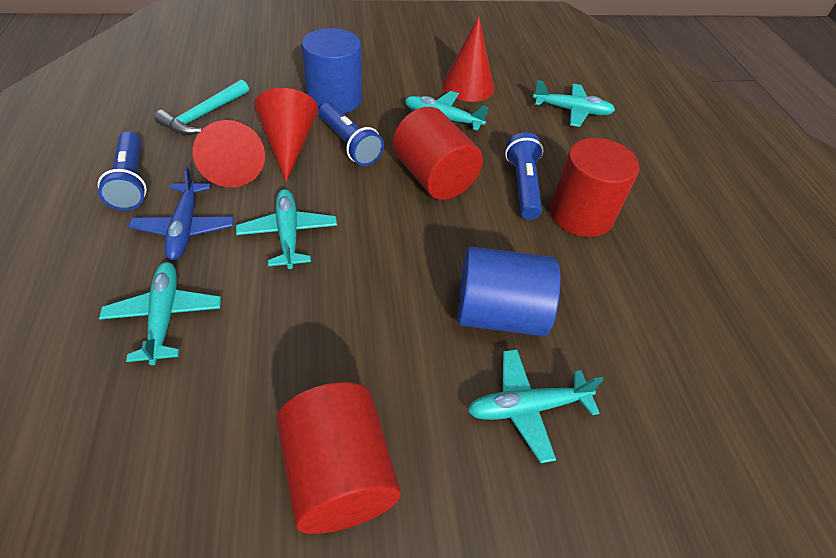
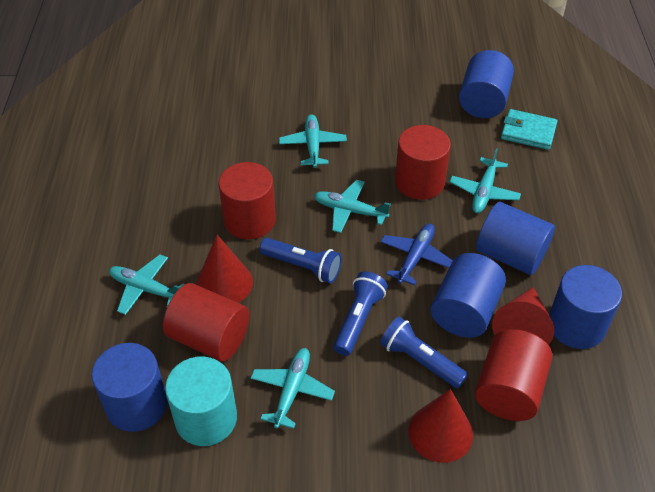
blue cylinder: 2 -> 5
red cylinder: 3 -> 4
turquoise cylinder: 0 -> 1
turquoise hammer: 1 -> 0
turquoise wallet: 0 -> 1

